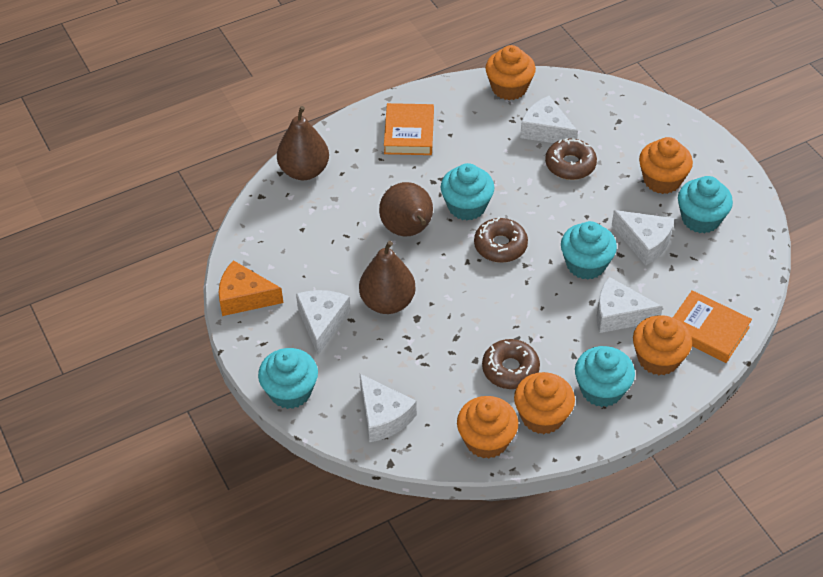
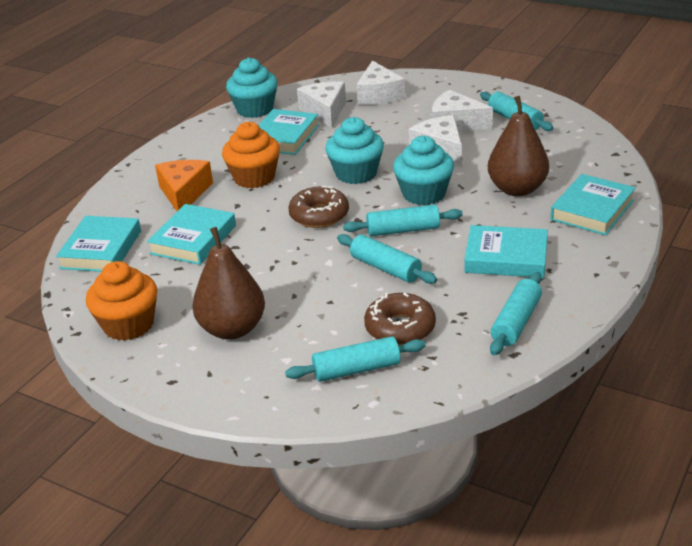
brown donut: 3 -> 2
brown pear: 3 -> 2
orange book: 2 -> 0
orange cupcake: 5 -> 2
turquoise book: 0 -> 5
turquoise cupcake: 5 -> 3
turquoise rolling pin: 0 -> 5
white cheese: 5 -> 4

